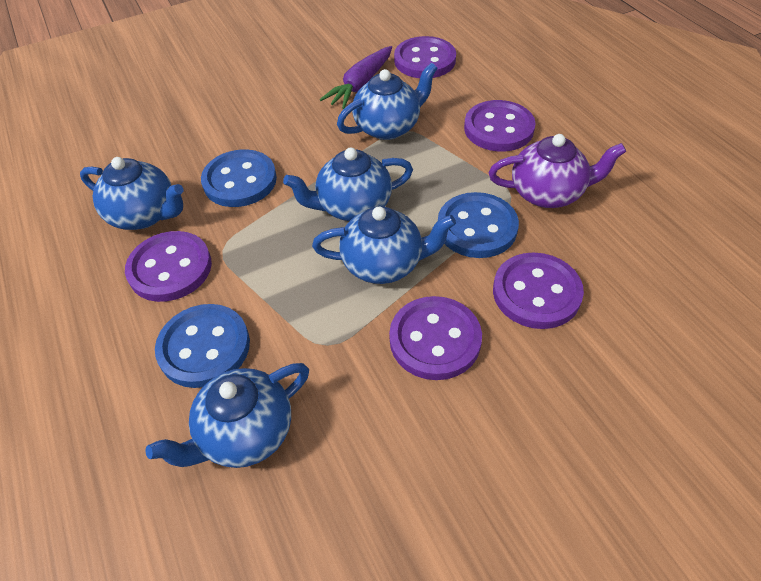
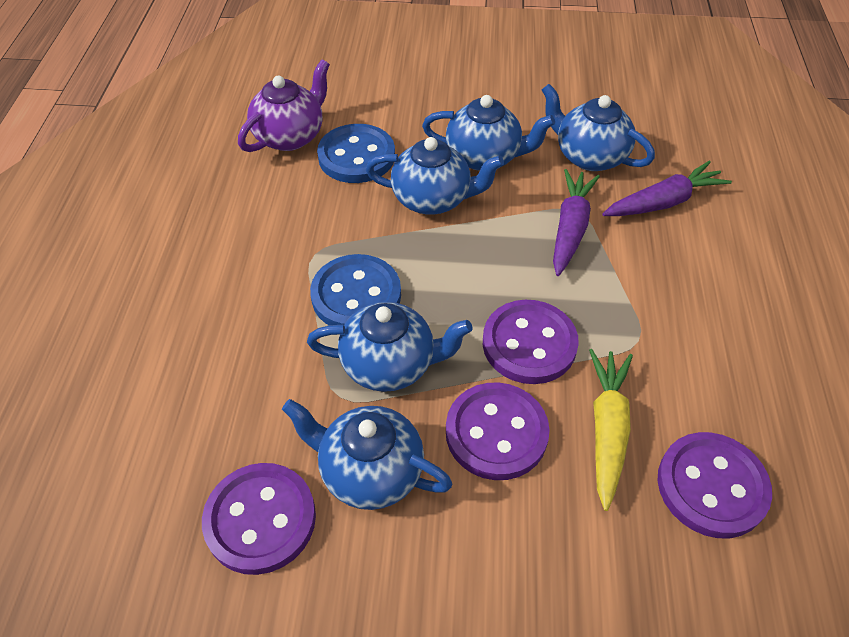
blue button: 3 -> 2
purple button: 5 -> 4
purple carrot: 1 -> 2
yellow carrot: 0 -> 1

